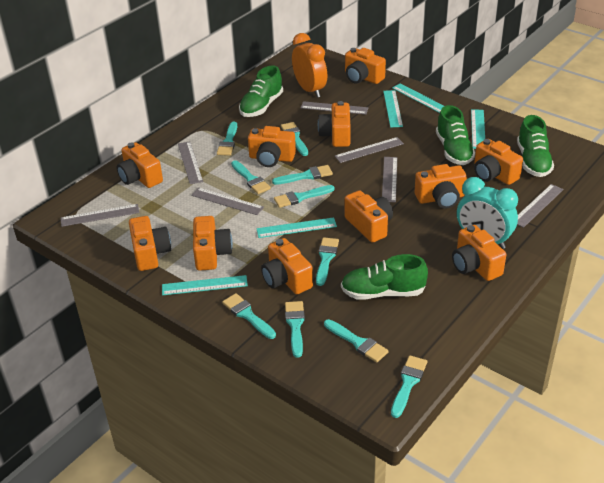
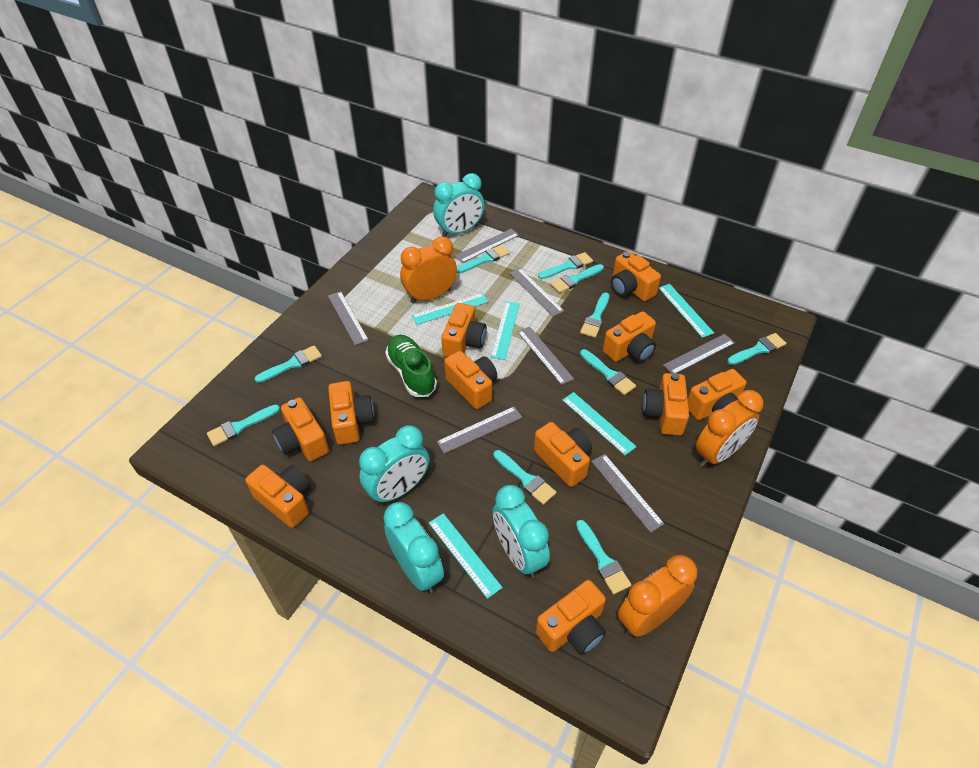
green shoe: 4 -> 1
orange clock: 1 -> 3
turquoise clock: 1 -> 4

